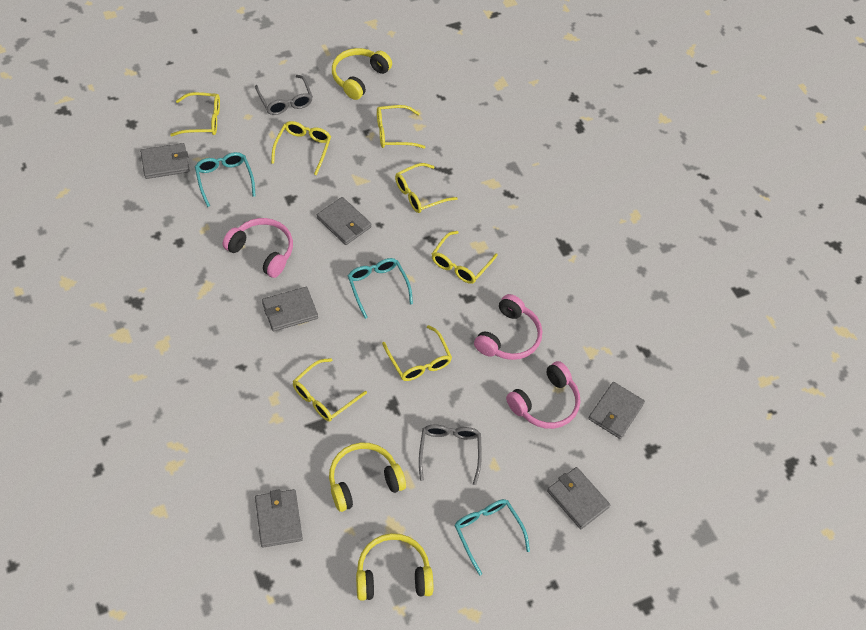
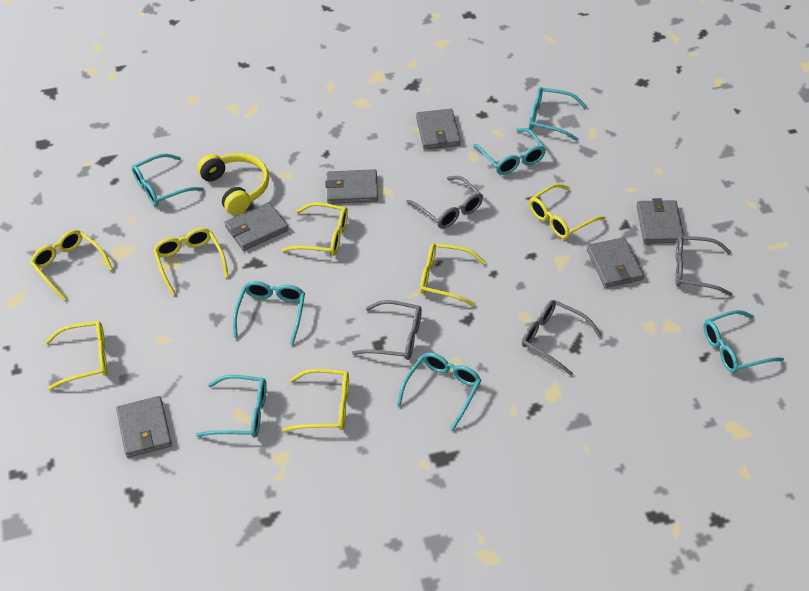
grey glasses: 2 -> 4
pink headphones: 3 -> 0
turquoise glasses: 3 -> 7
yellow headphones: 3 -> 1

